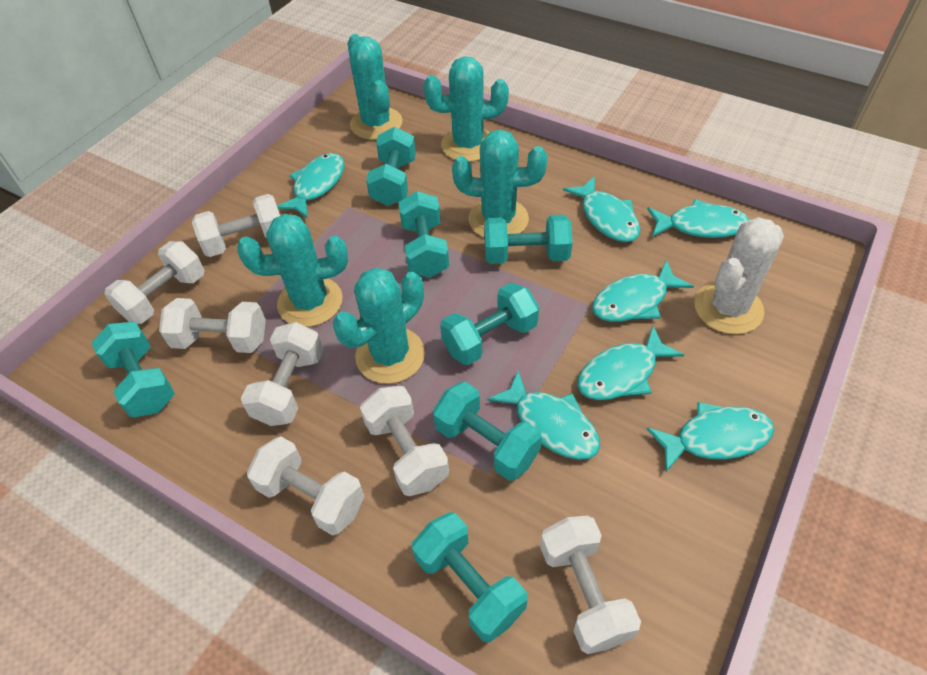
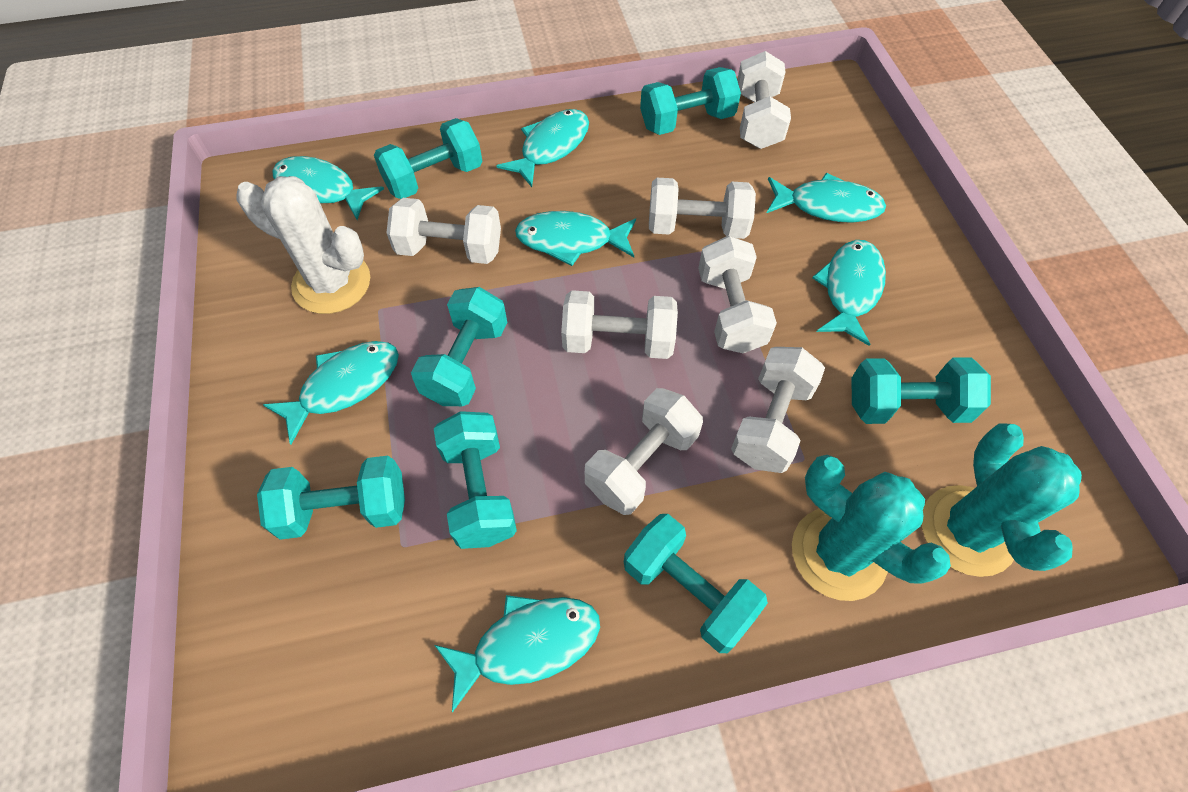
turquoise cactus: 5 -> 2

